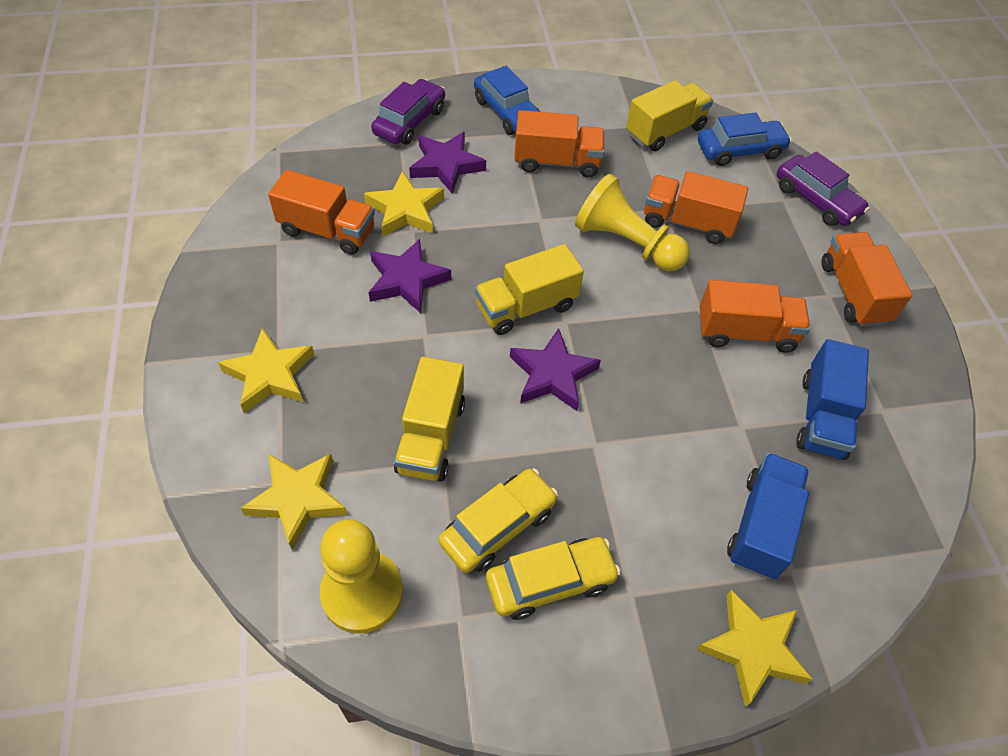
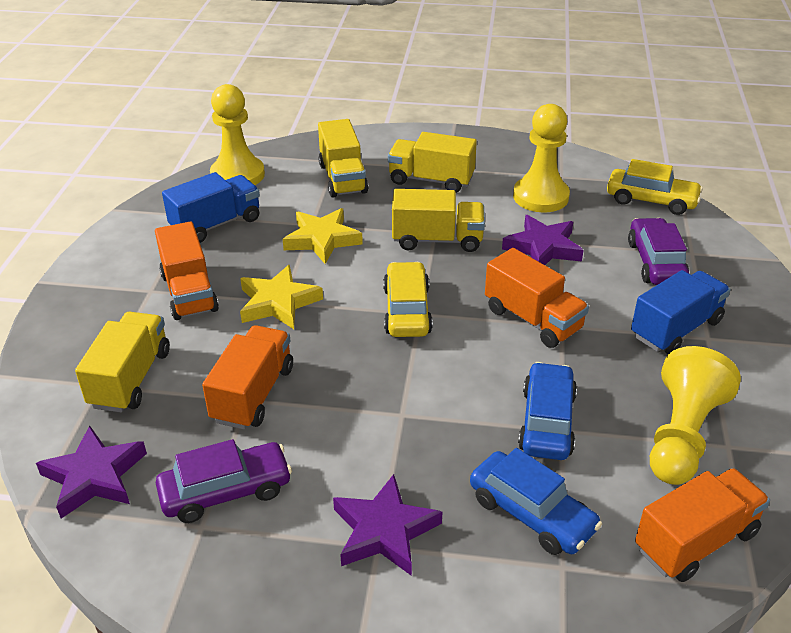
orange truck: 5 -> 4
yellow pawn: 2 -> 3
yellow star: 4 -> 2
yellow truck: 3 -> 4

